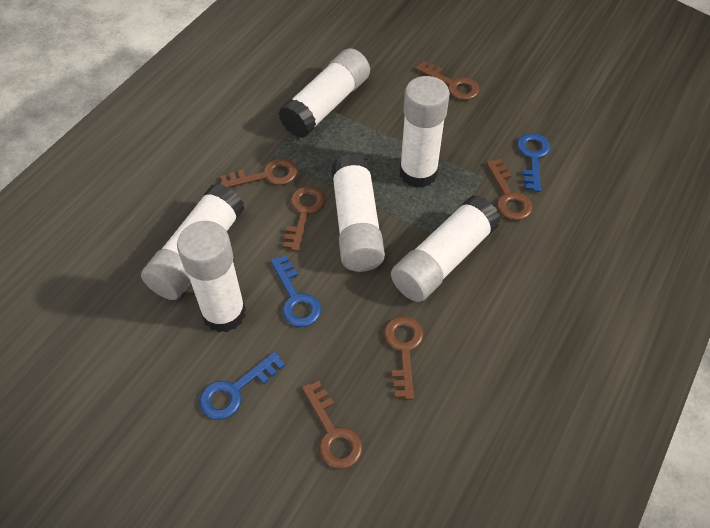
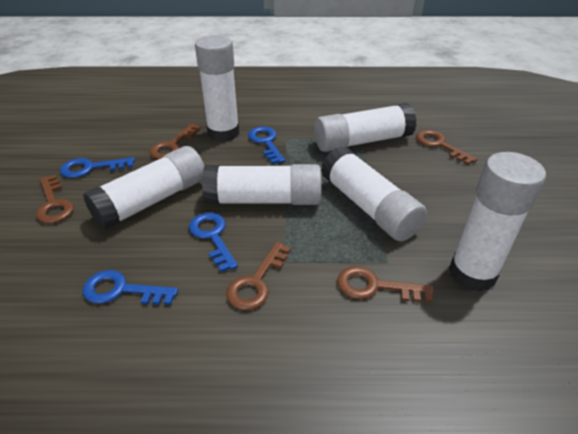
blue key: 3 -> 4
brown key: 6 -> 5

